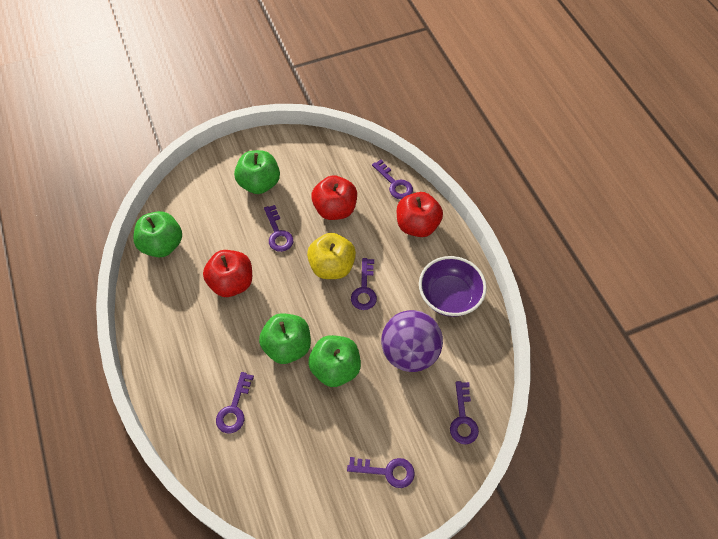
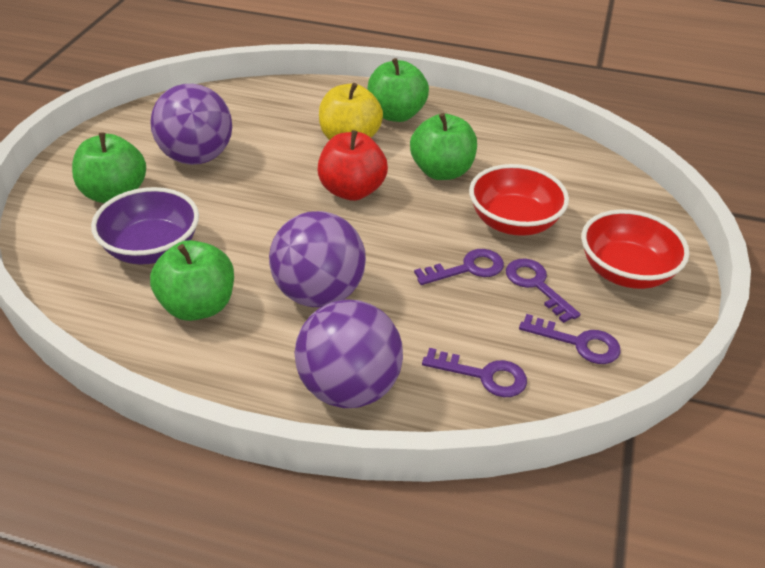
purple ball: 1 -> 3
purple key: 6 -> 4
red apple: 3 -> 1
red bowl: 0 -> 2

